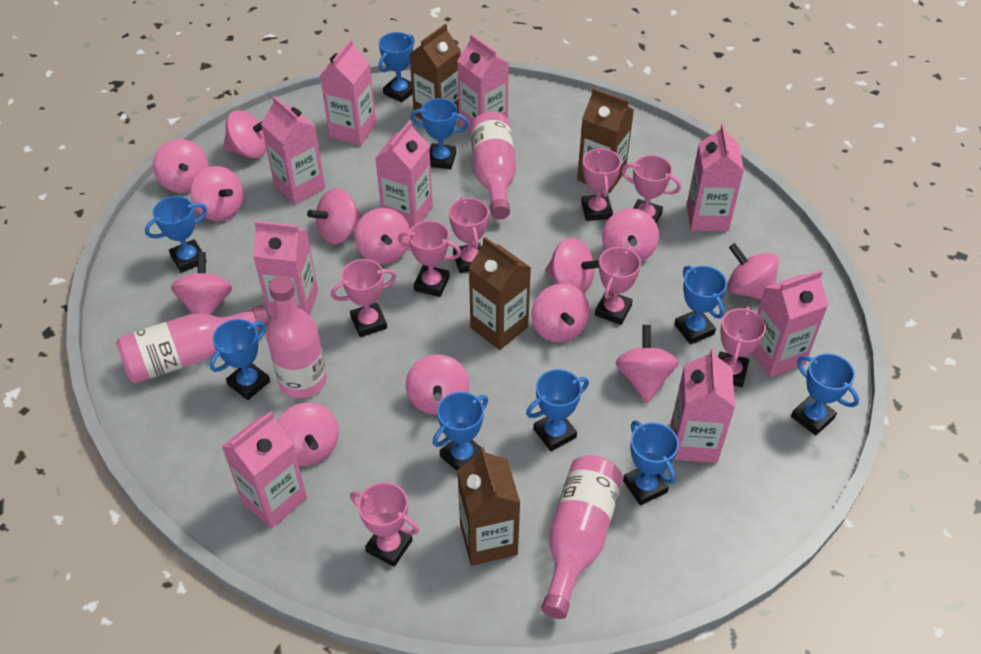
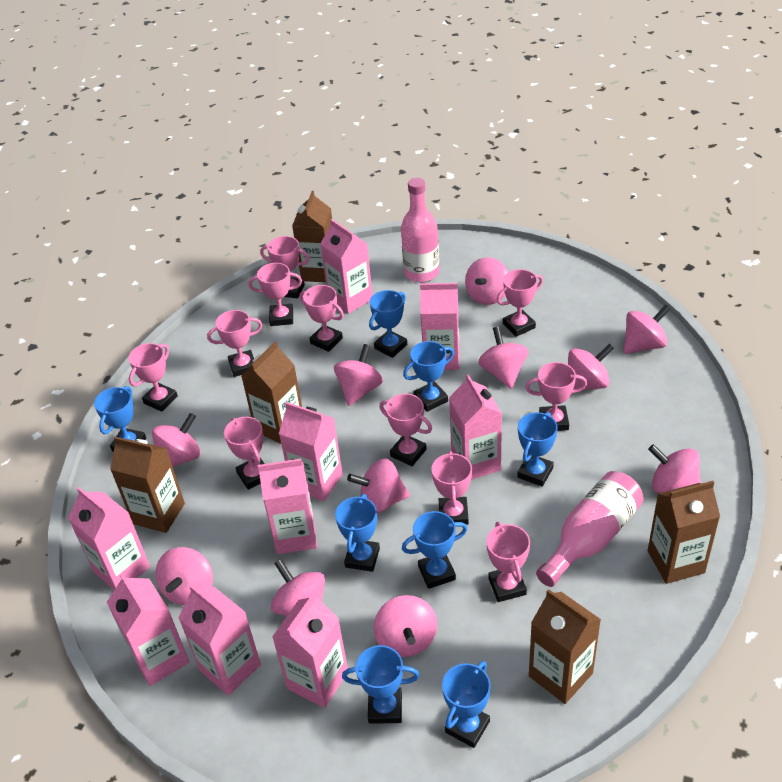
blue trophy: 9 -> 8
brown carton: 4 -> 5
pink bottle: 4 -> 2
pink spinning top: 13 -> 11
pink trophy: 8 -> 11

